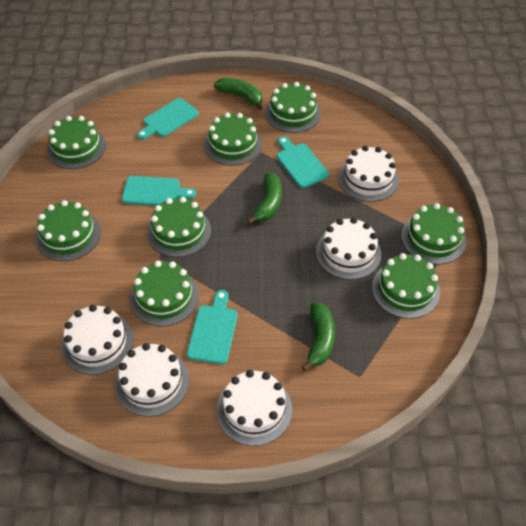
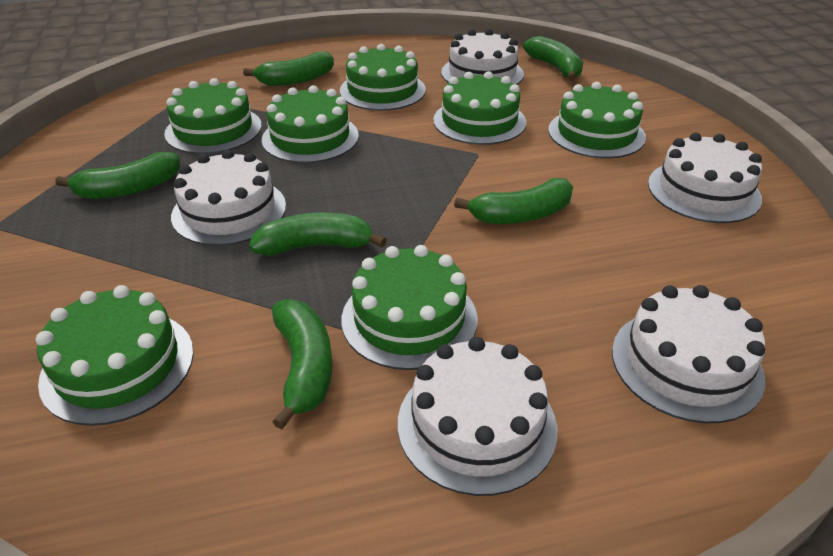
green banana: 3 -> 6
green cake: 8 -> 7
turquoise cutting board: 4 -> 0

